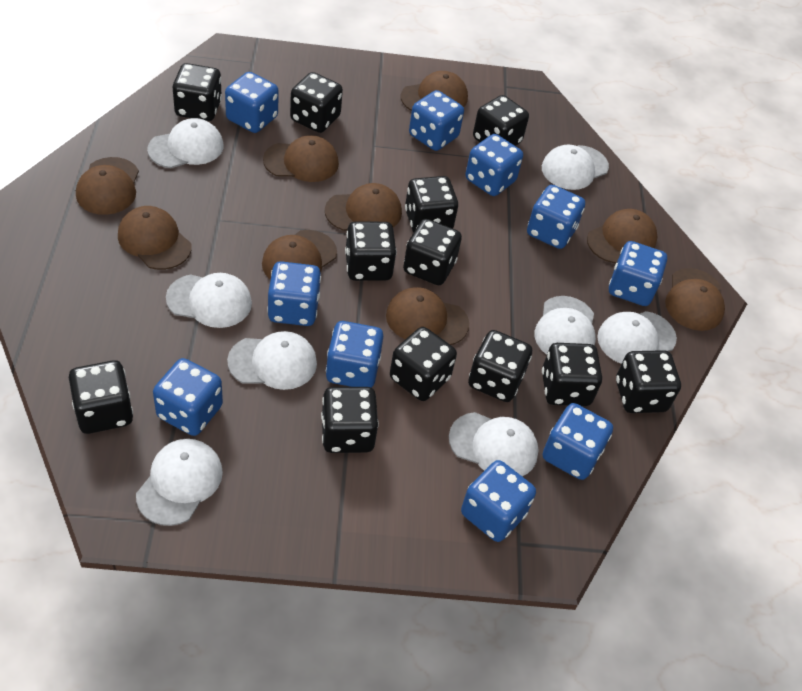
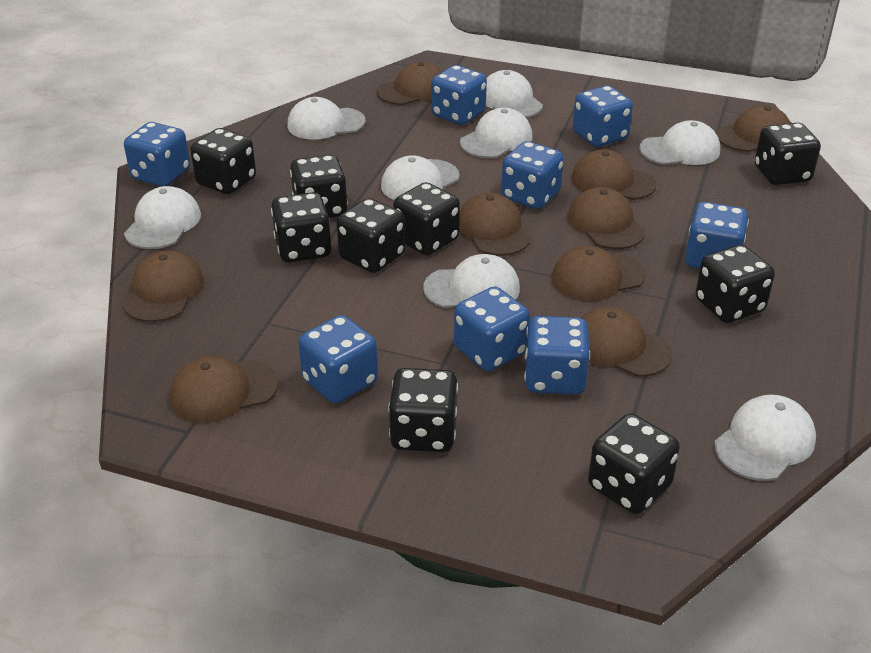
black dice: 12 -> 9
blue dice: 10 -> 8

